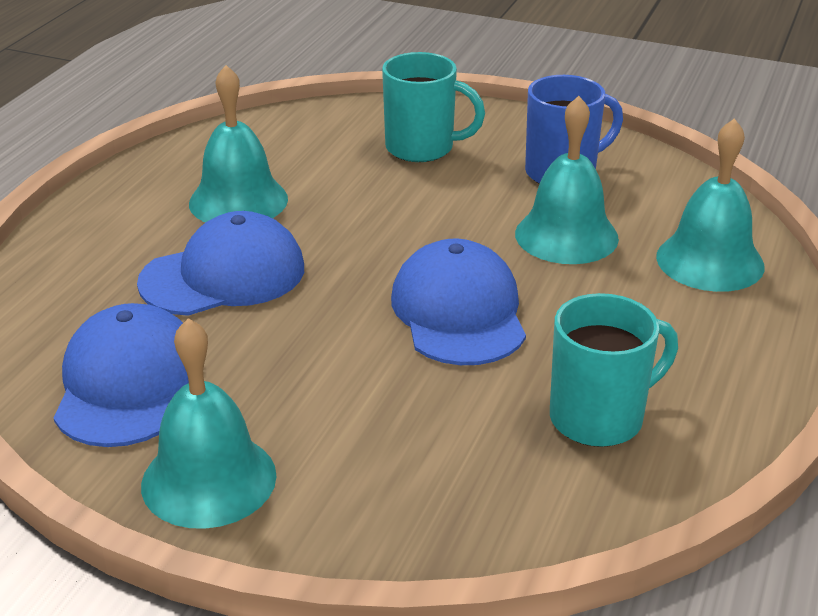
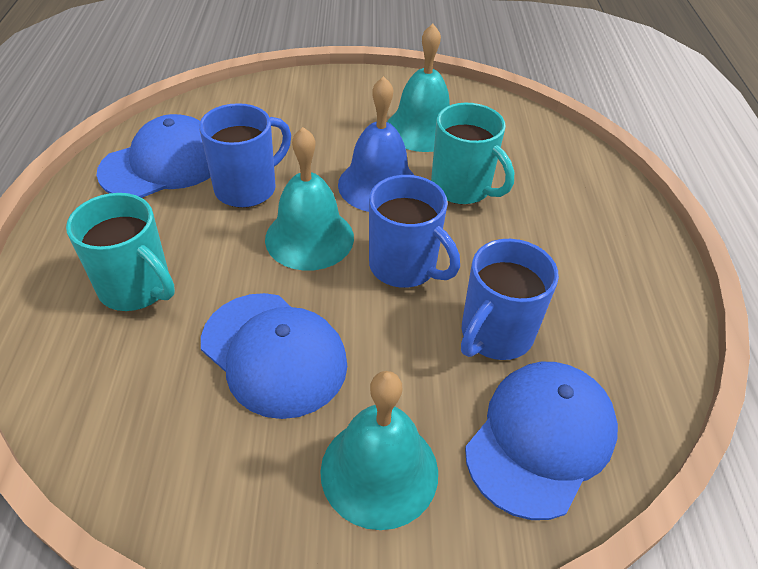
blue bell: 0 -> 1
blue mug: 1 -> 3
turquoise bell: 4 -> 3

